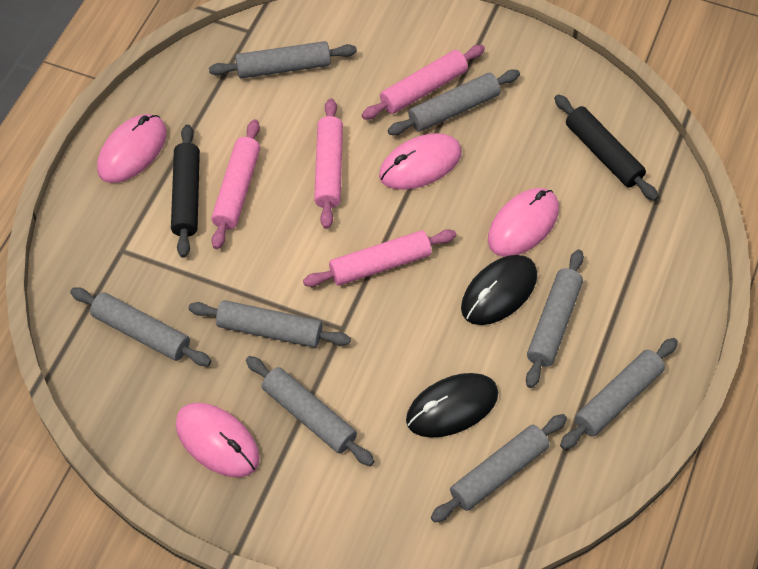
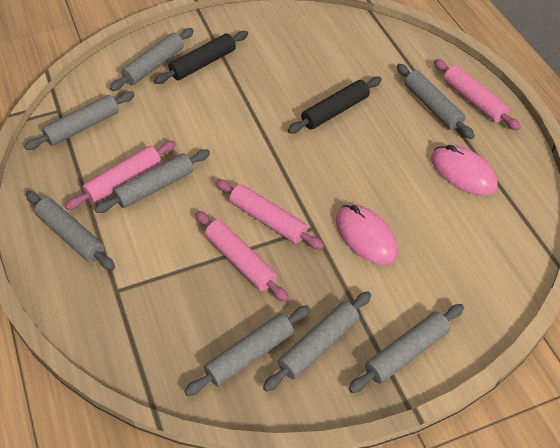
black mouse: 2 -> 0
pink mouse: 4 -> 2

